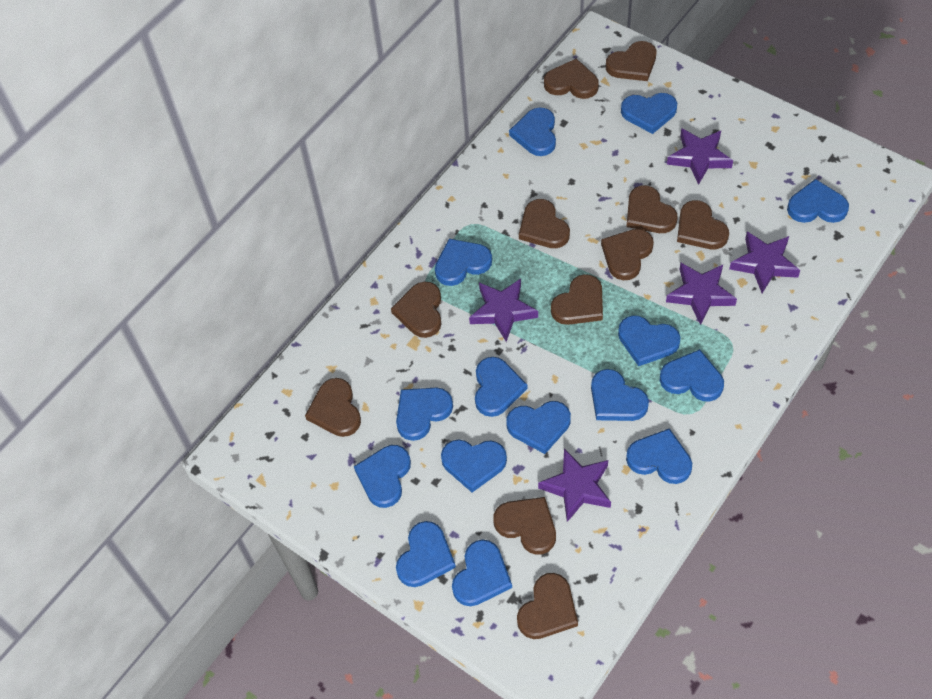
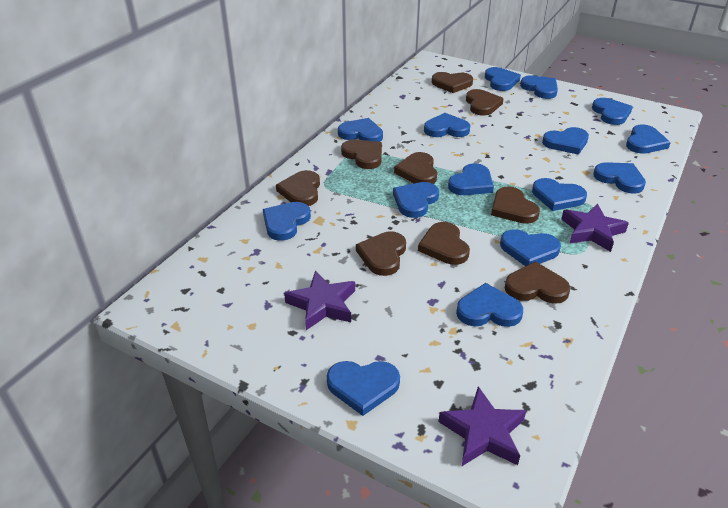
brown heart: 11 -> 9
purple star: 5 -> 3

